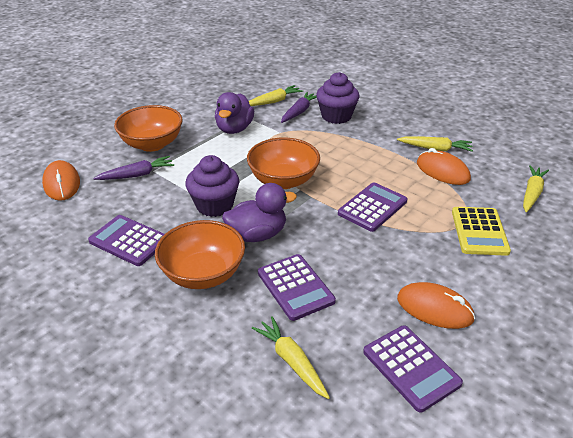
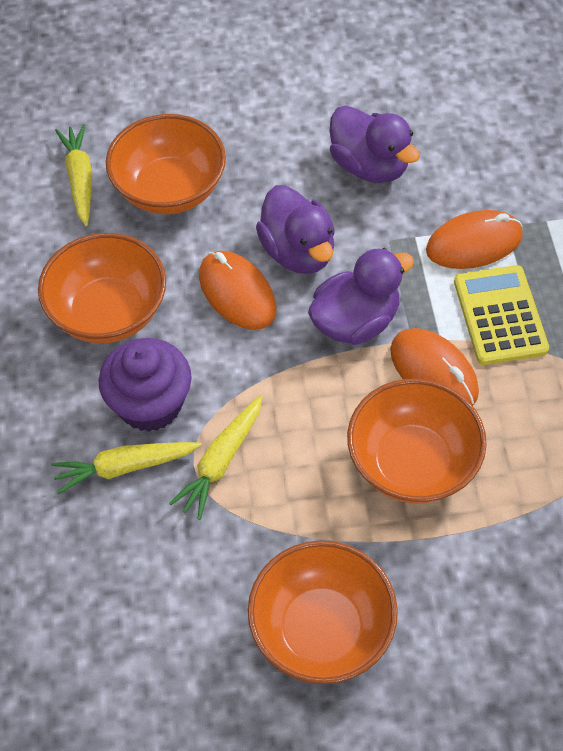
orange bowl: 3 -> 4
purple calculator: 4 -> 0
purple carrot: 2 -> 0
purple cupcake: 2 -> 1
purple duck: 2 -> 3
yellow carrot: 4 -> 3

